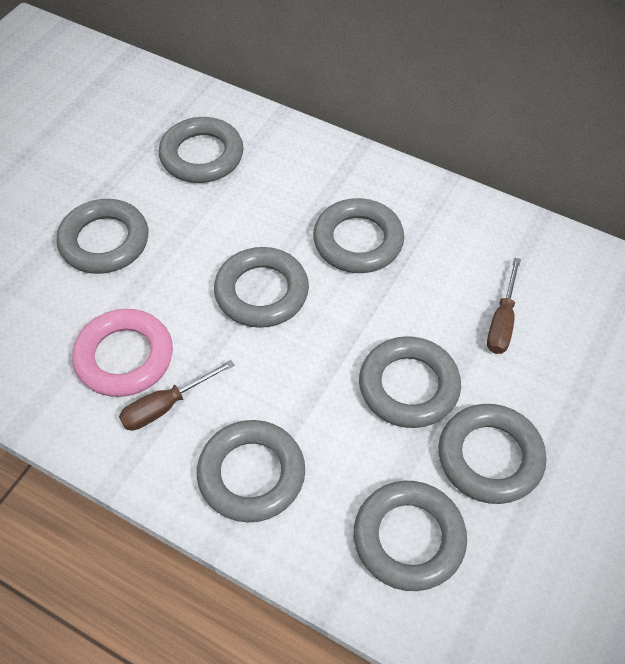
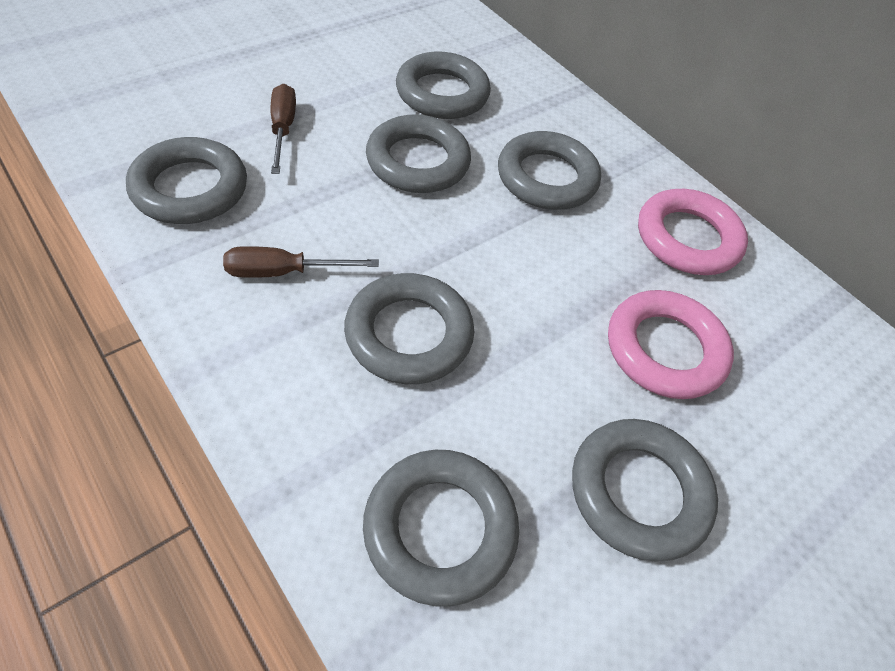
grey ring: 8 -> 7
pink ring: 1 -> 2

